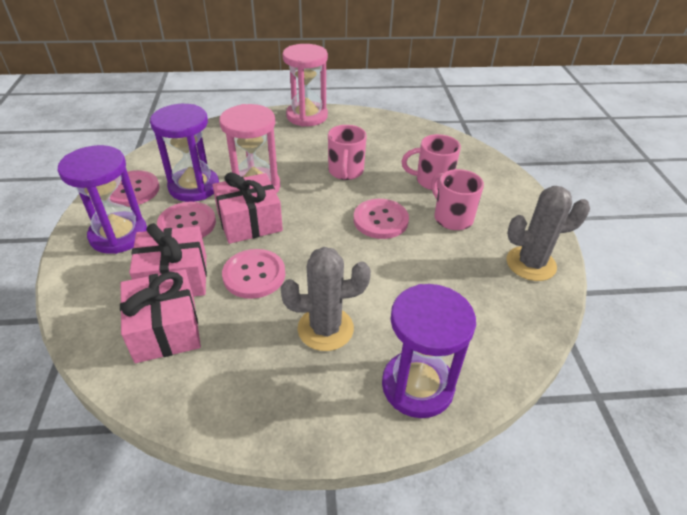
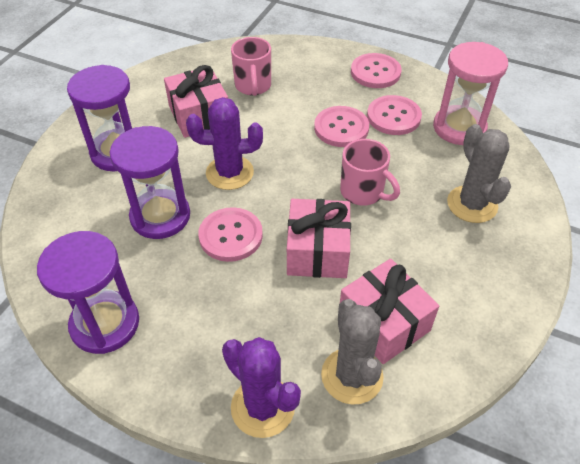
pink hourglass: 2 -> 1
pink mug: 3 -> 2
purple cactus: 0 -> 2

